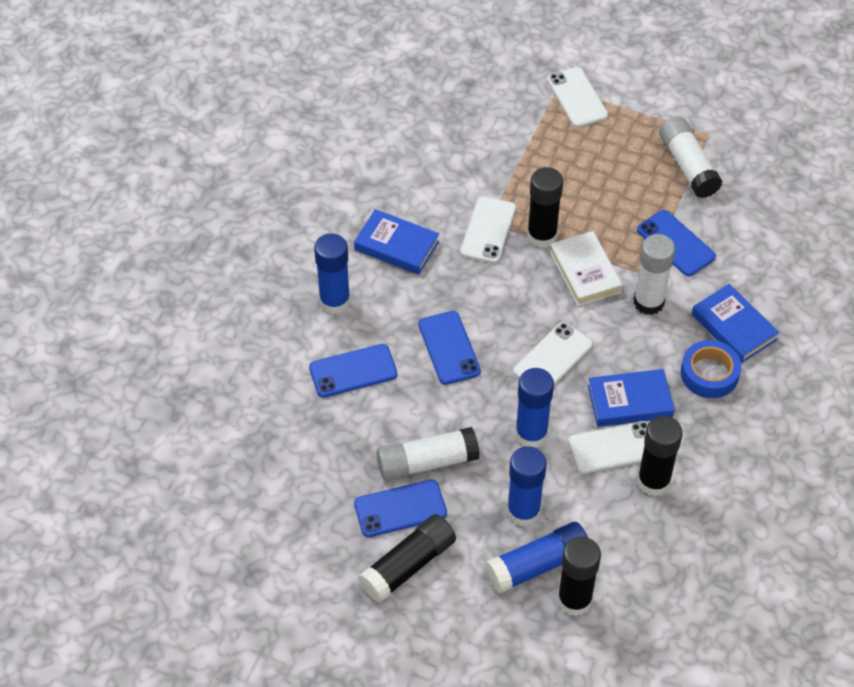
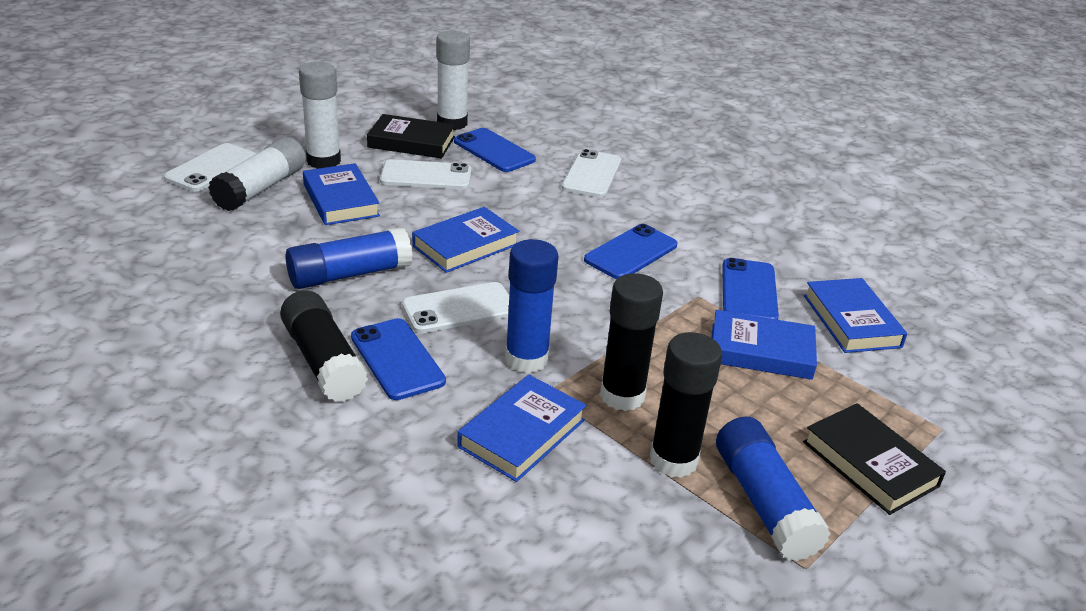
black book: 0 -> 2
black glue stick: 4 -> 3
blue book: 3 -> 5
blue glue stick: 4 -> 3
blue tape: 1 -> 0
white book: 1 -> 0

